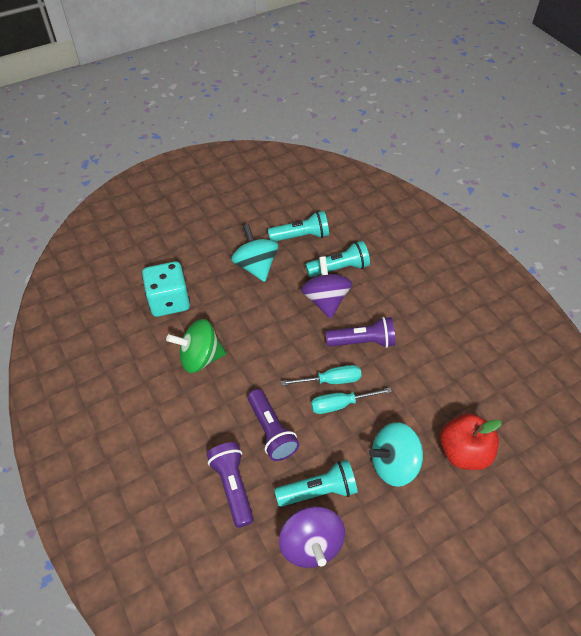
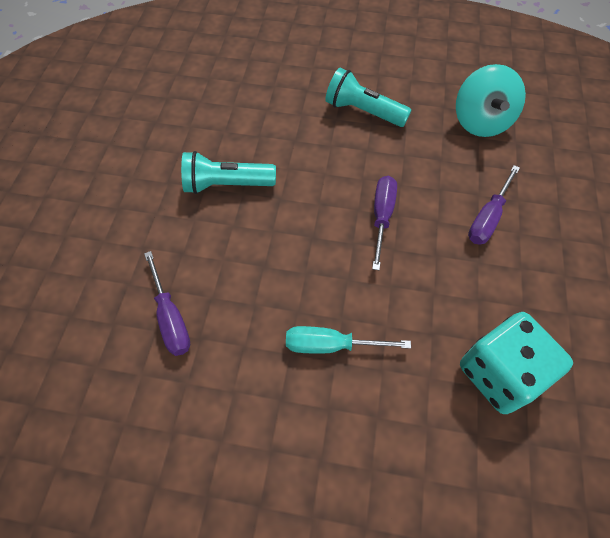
green spinning top: 1 -> 0
purple flashlight: 3 -> 0
purple screwdriver: 0 -> 3
purple spinning top: 2 -> 0
red apple: 1 -> 0
turquoise flashlight: 3 -> 2
turquoise screwdriver: 2 -> 1
turquoise spinning top: 2 -> 1

